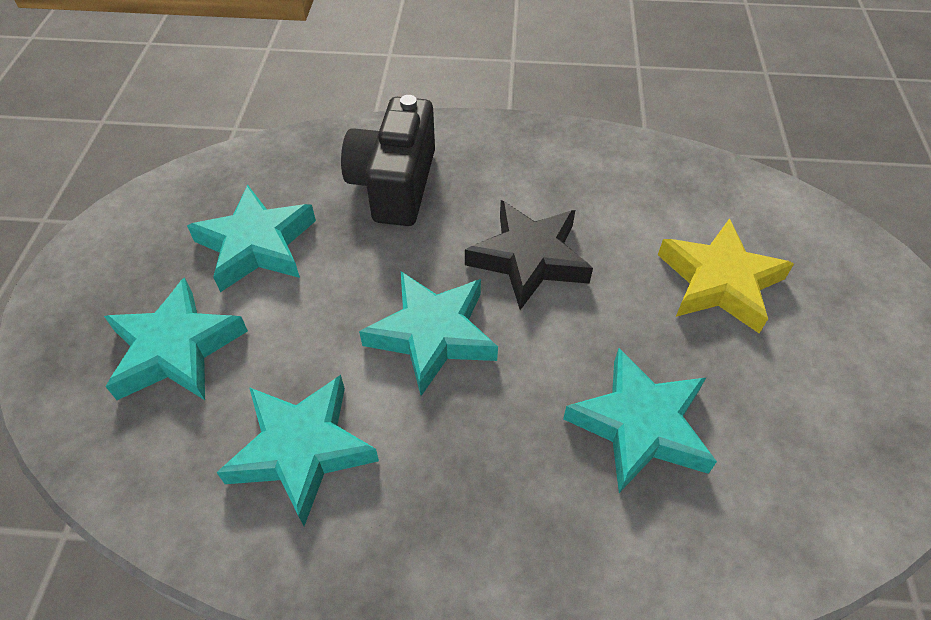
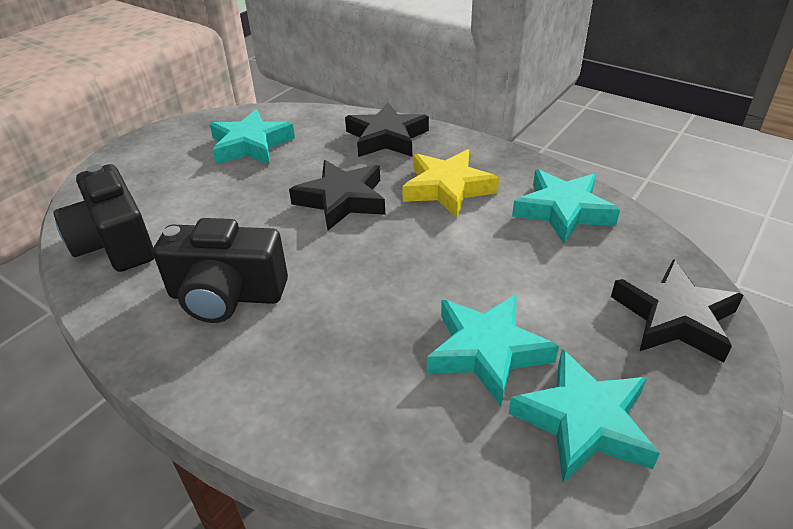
black camera: 1 -> 2
black star: 1 -> 3
turquoise star: 5 -> 4

